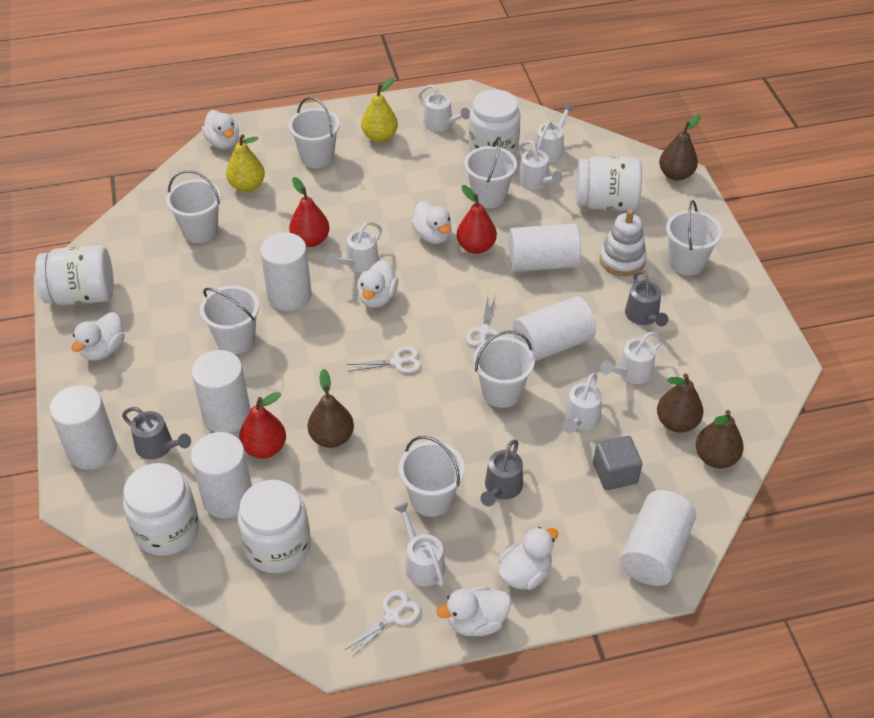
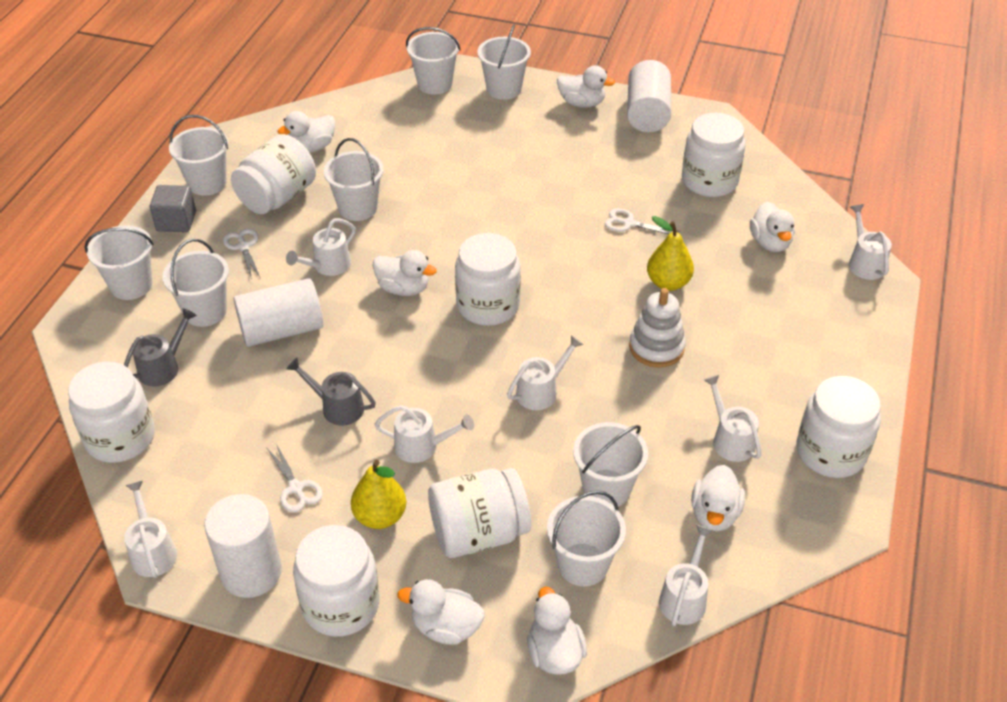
brown pear: 4 -> 0
grey watering can: 3 -> 2
red pear: 3 -> 0
white bucket: 7 -> 8
white cylinder: 7 -> 3
white duck: 6 -> 7
white jar: 5 -> 7

